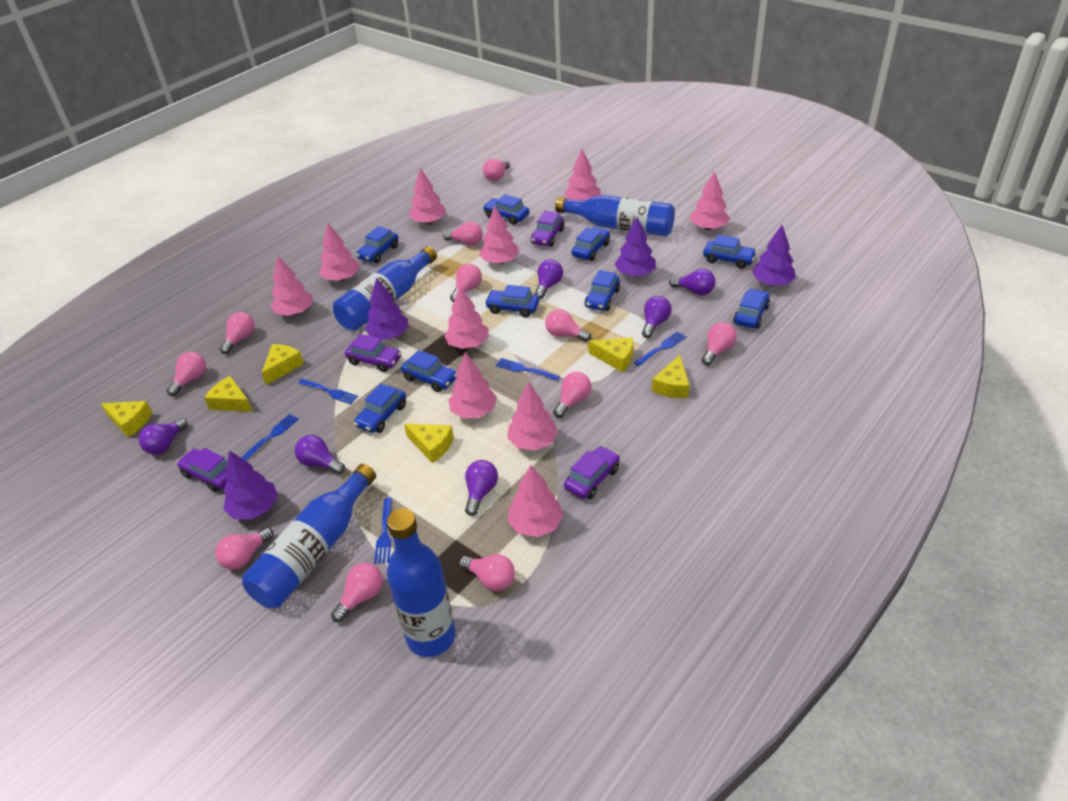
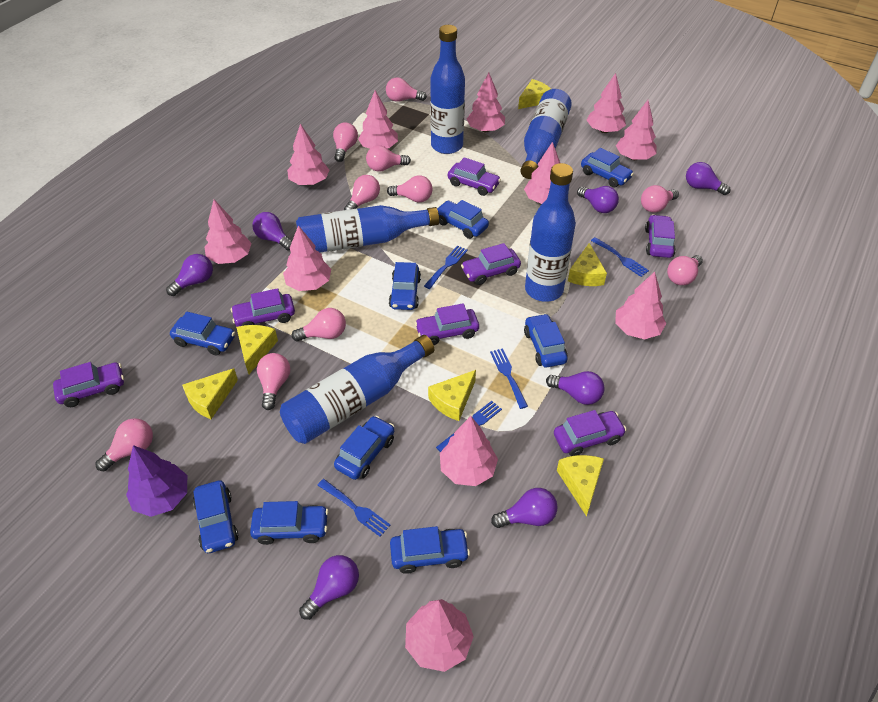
blue bottle: 4 -> 5
pink light bulb: 11 -> 10
pink tree: 10 -> 11
purple car: 4 -> 7
purple light bulb: 6 -> 7
purple tree: 4 -> 1

